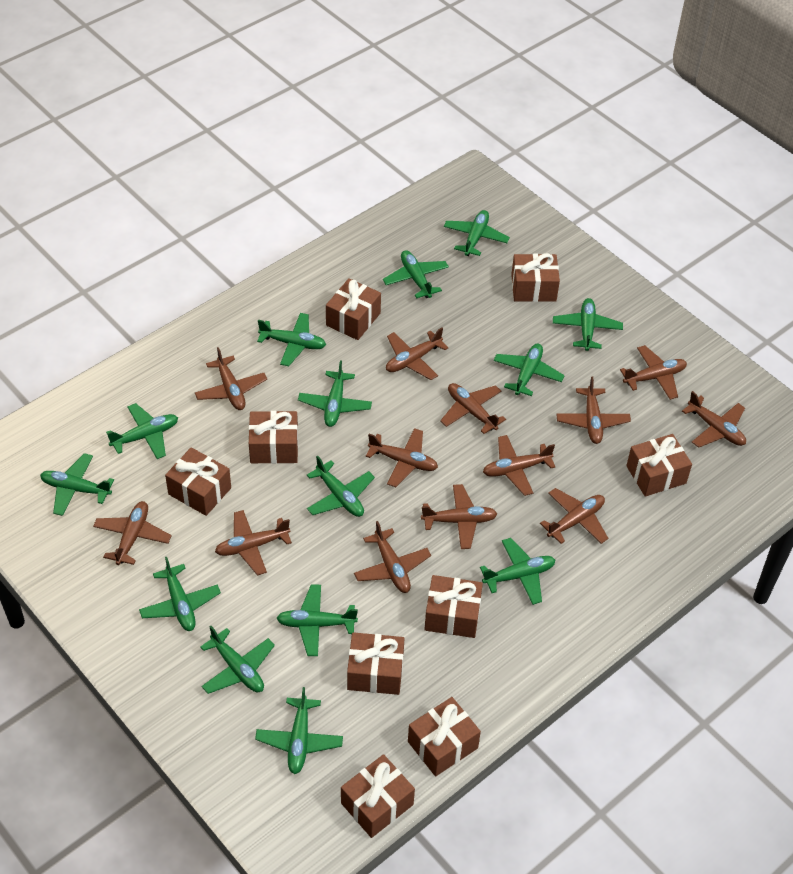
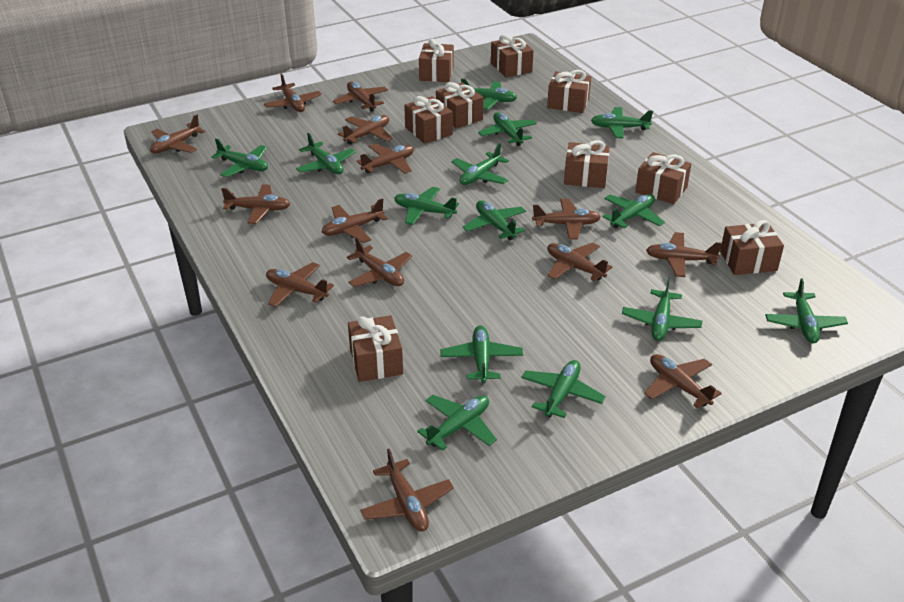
brown plane: 13 -> 14

